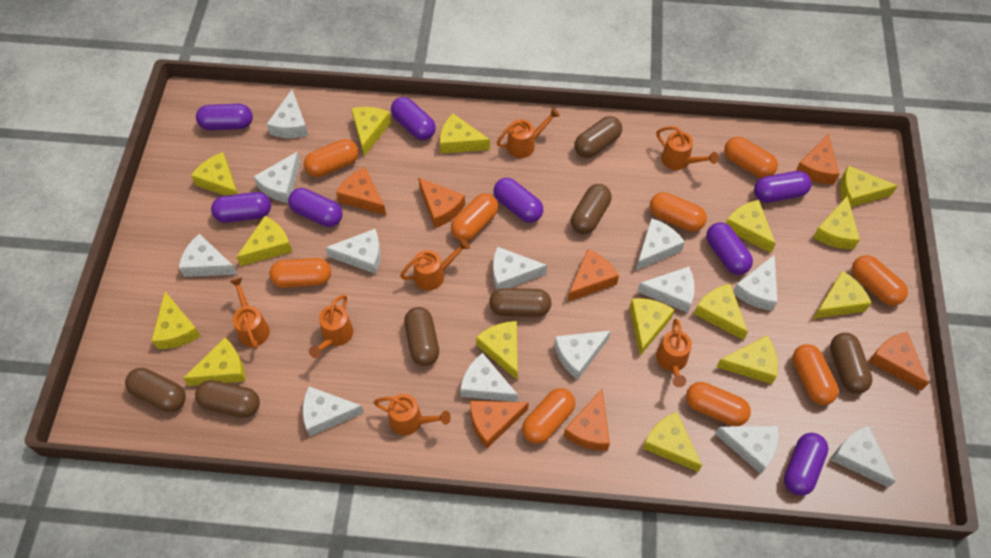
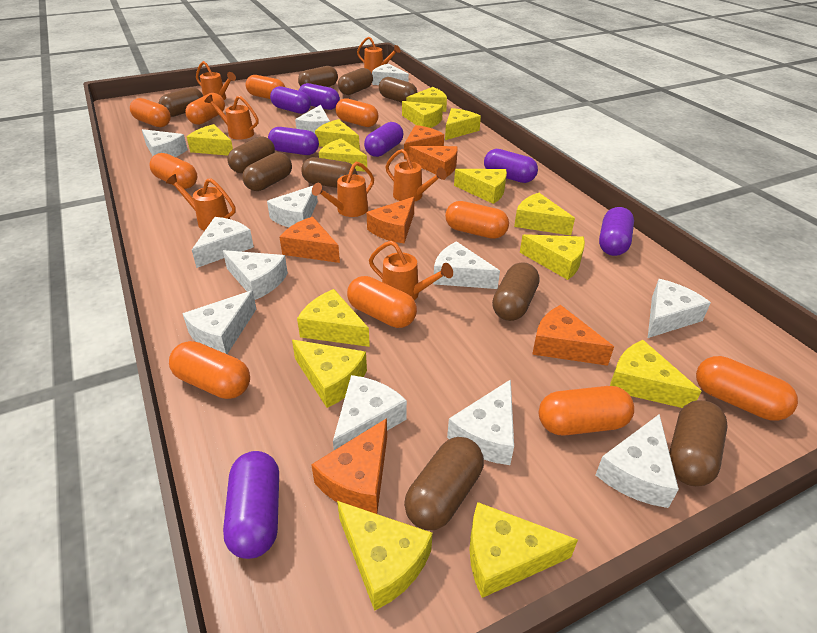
brown capsule: 7 -> 10
orange capsule: 9 -> 10
orange cheese: 7 -> 6
purple capsule: 8 -> 7
white cheese: 13 -> 12
yellow cheese: 15 -> 14

